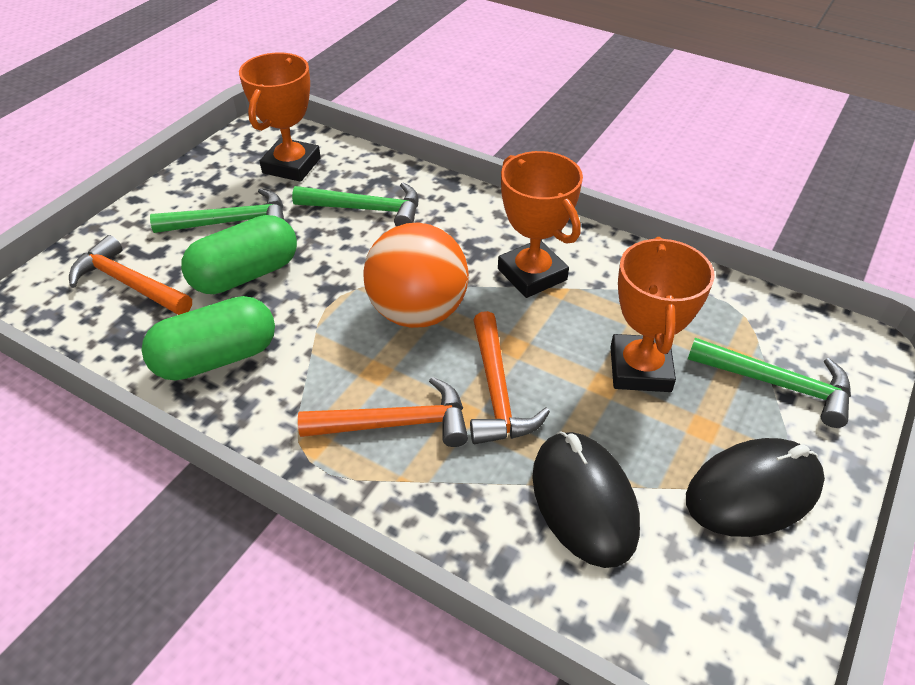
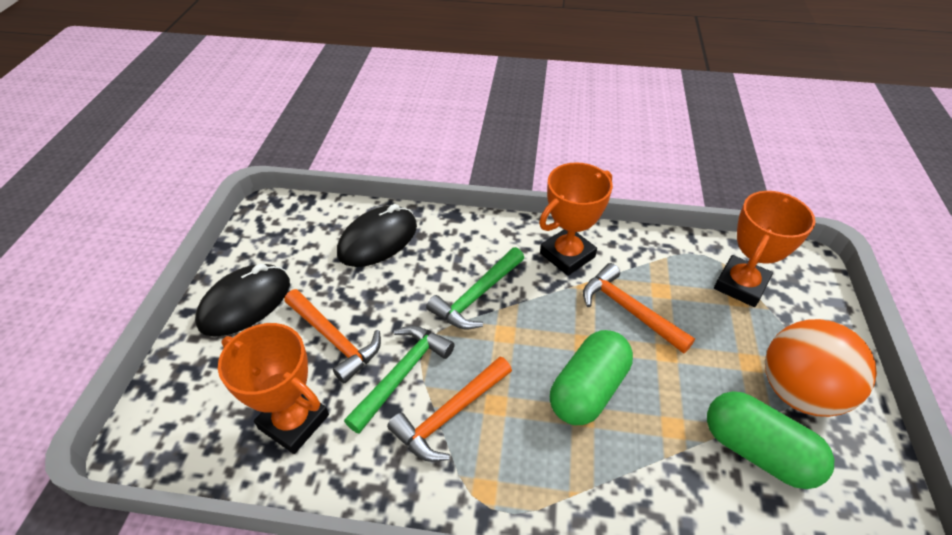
green hammer: 3 -> 2

